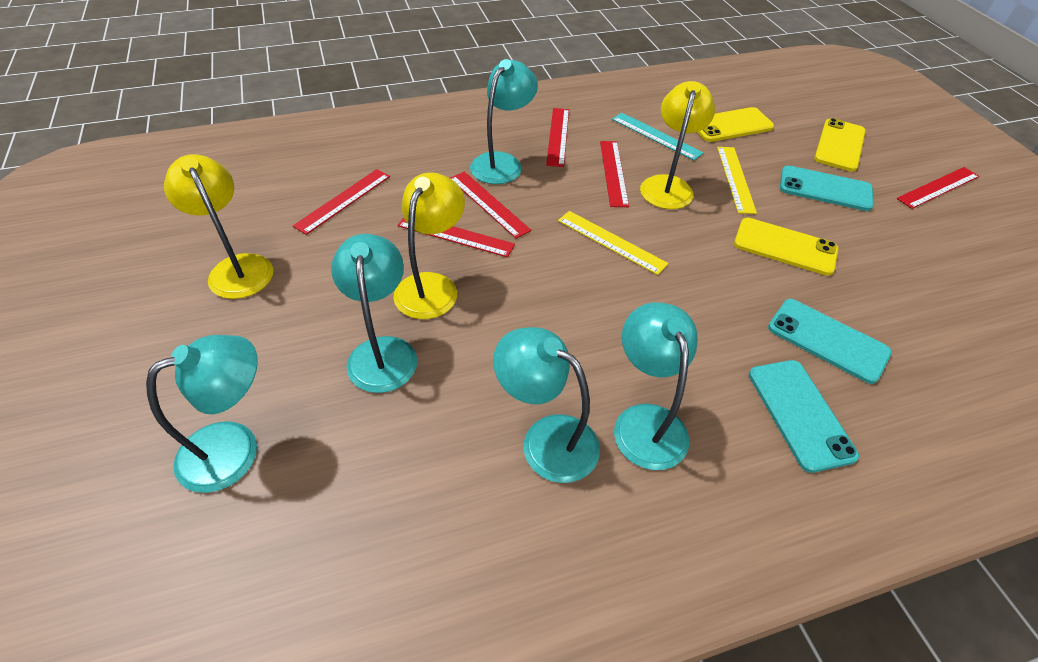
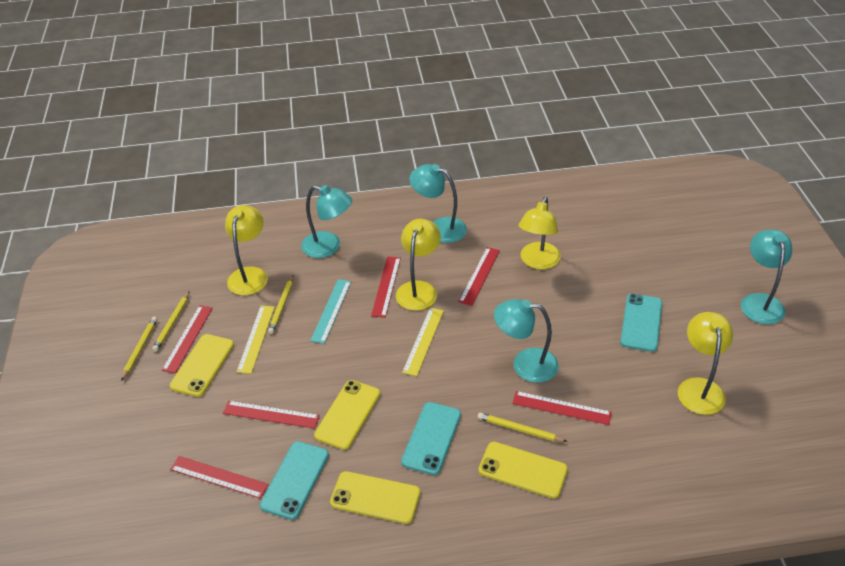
turquoise lamp: 5 -> 4
yellow lamp: 3 -> 4
yellow pencil: 0 -> 4
yellow phone: 3 -> 4

